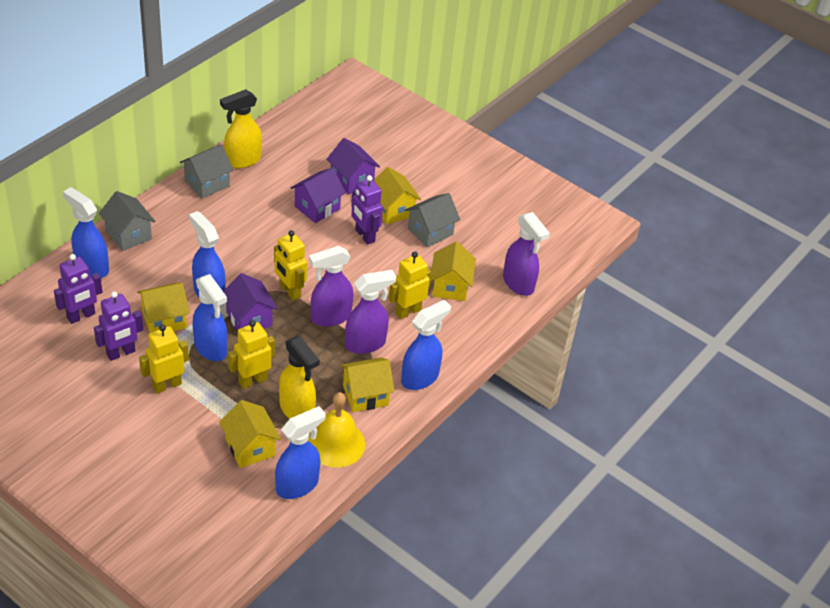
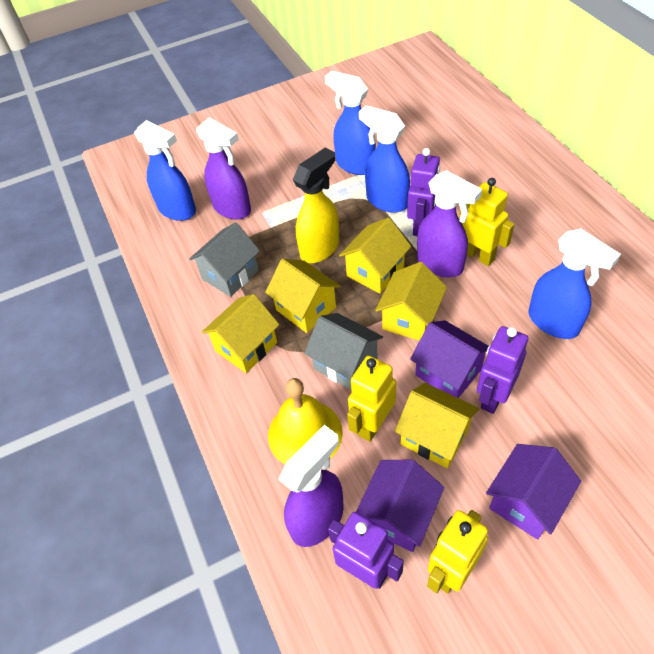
blue spray bottle: 5 -> 4
grey house: 3 -> 2
yellow robot: 4 -> 3
yellow spray bottle: 2 -> 1

